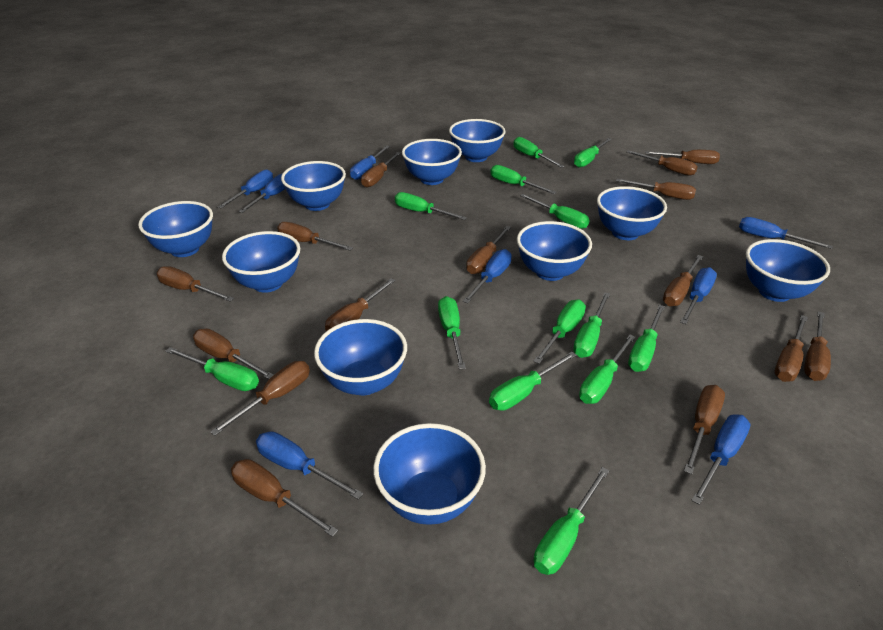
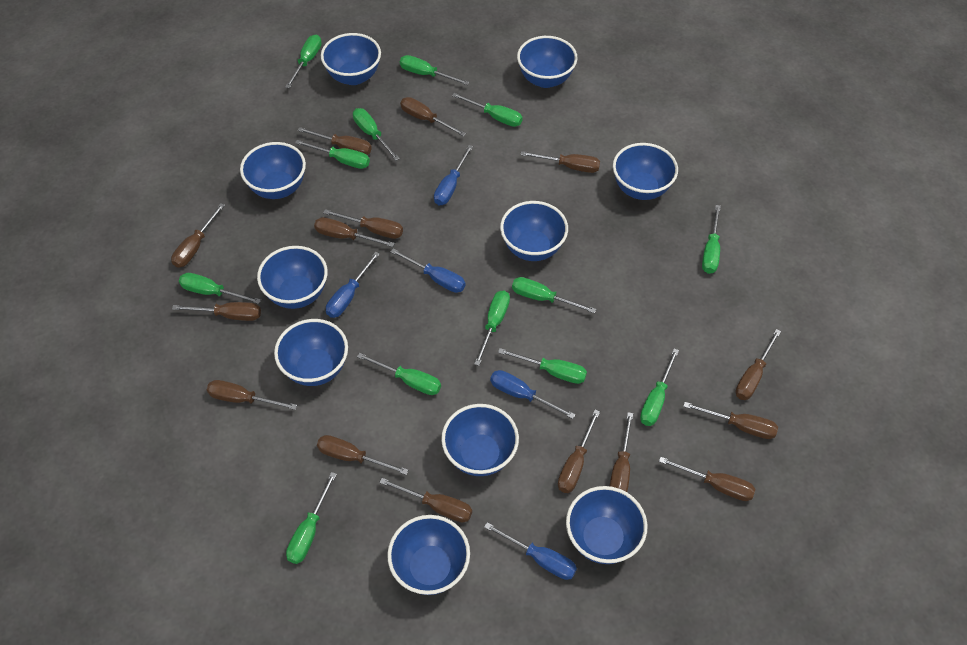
blue screwdriver: 8 -> 5

